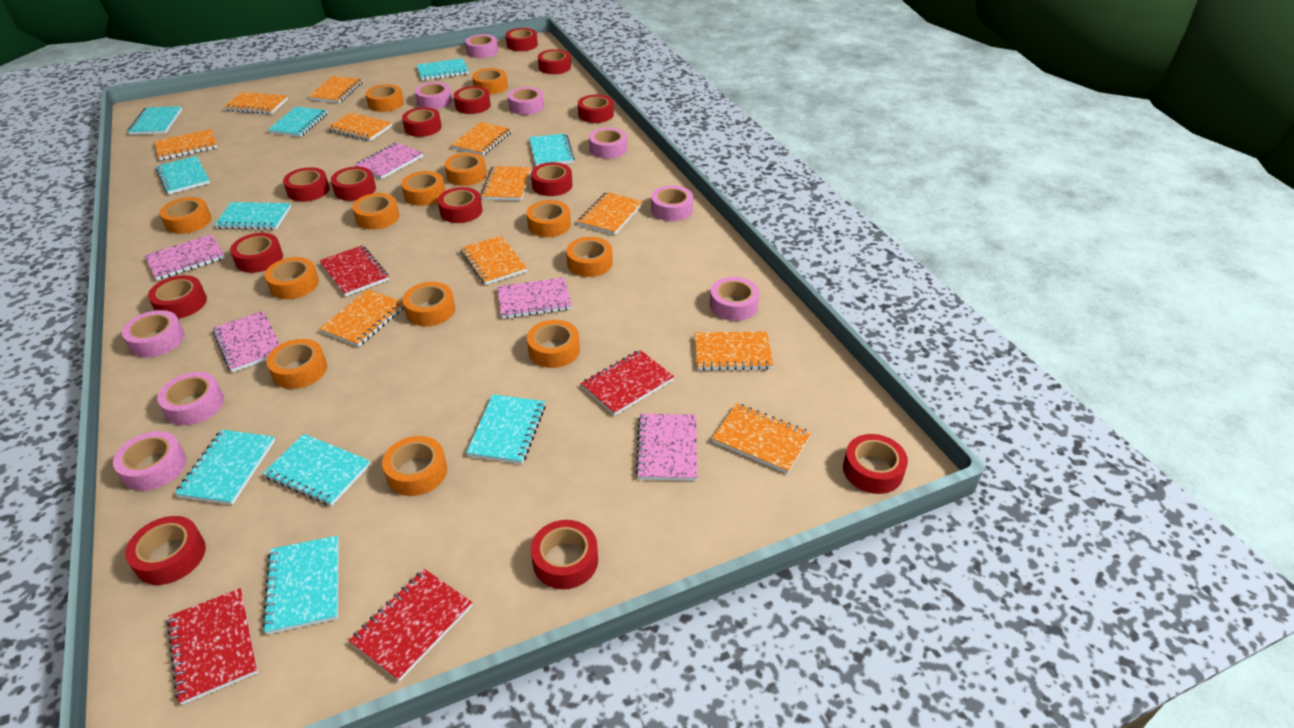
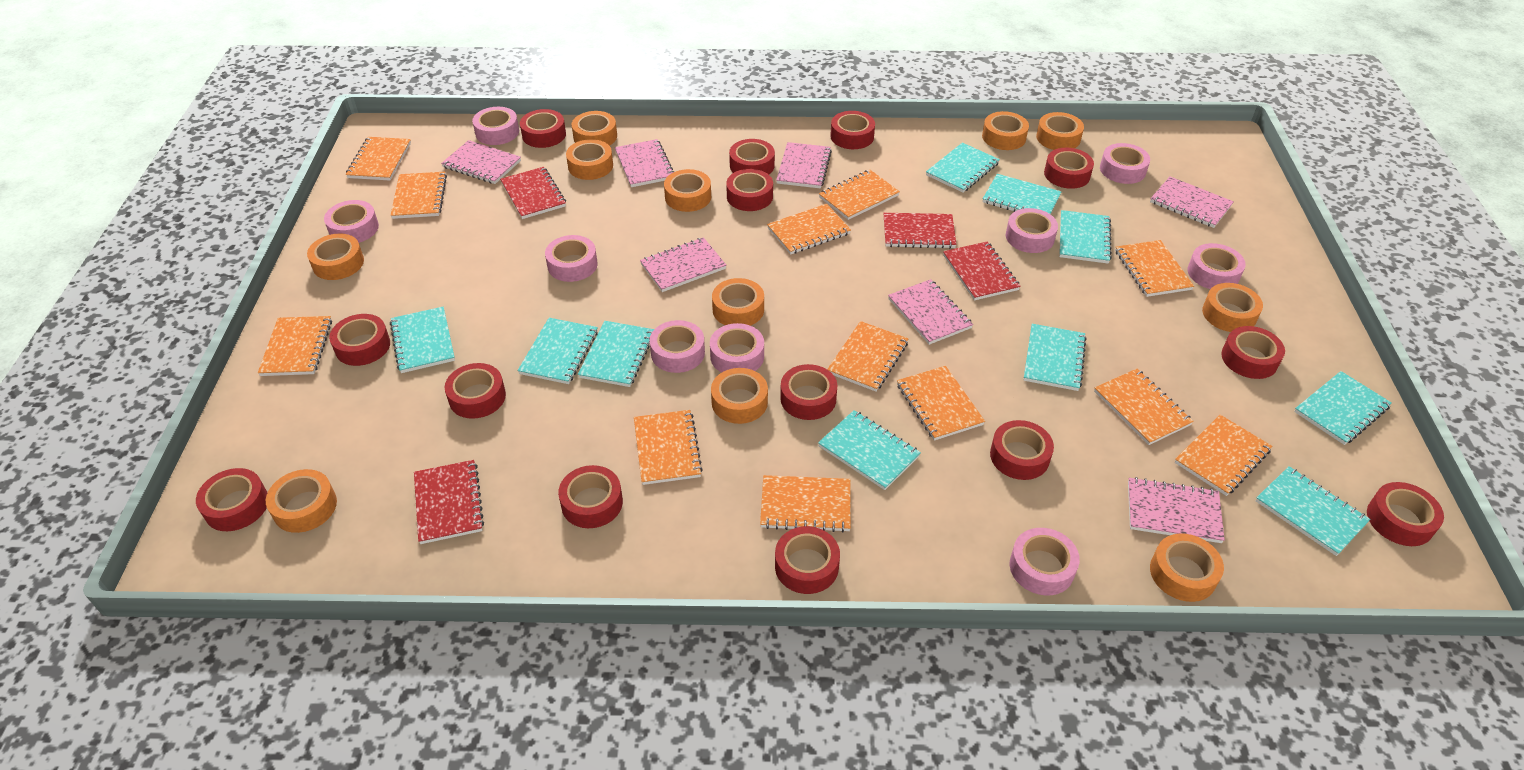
orange notebook: 11 -> 12
orange tape: 13 -> 11
pink notebook: 5 -> 7

